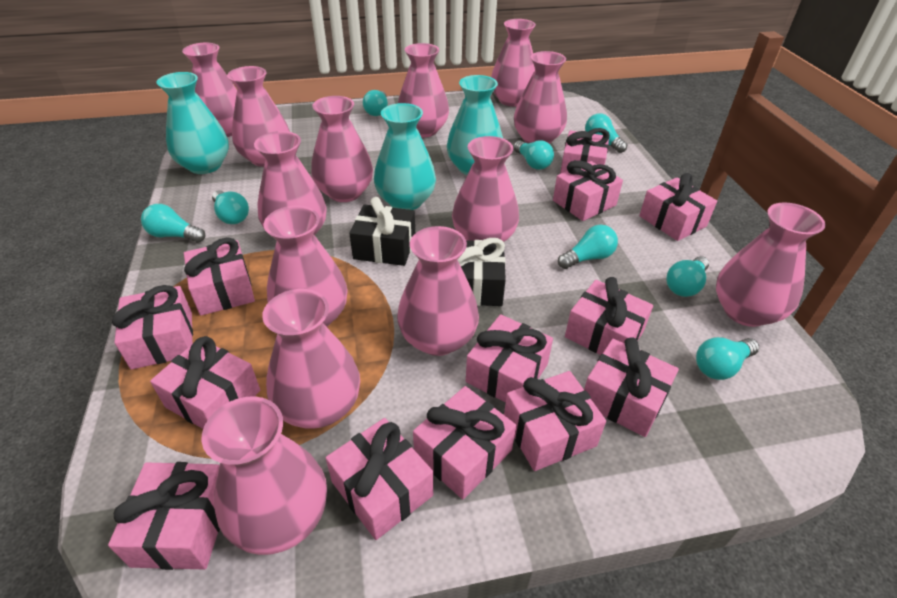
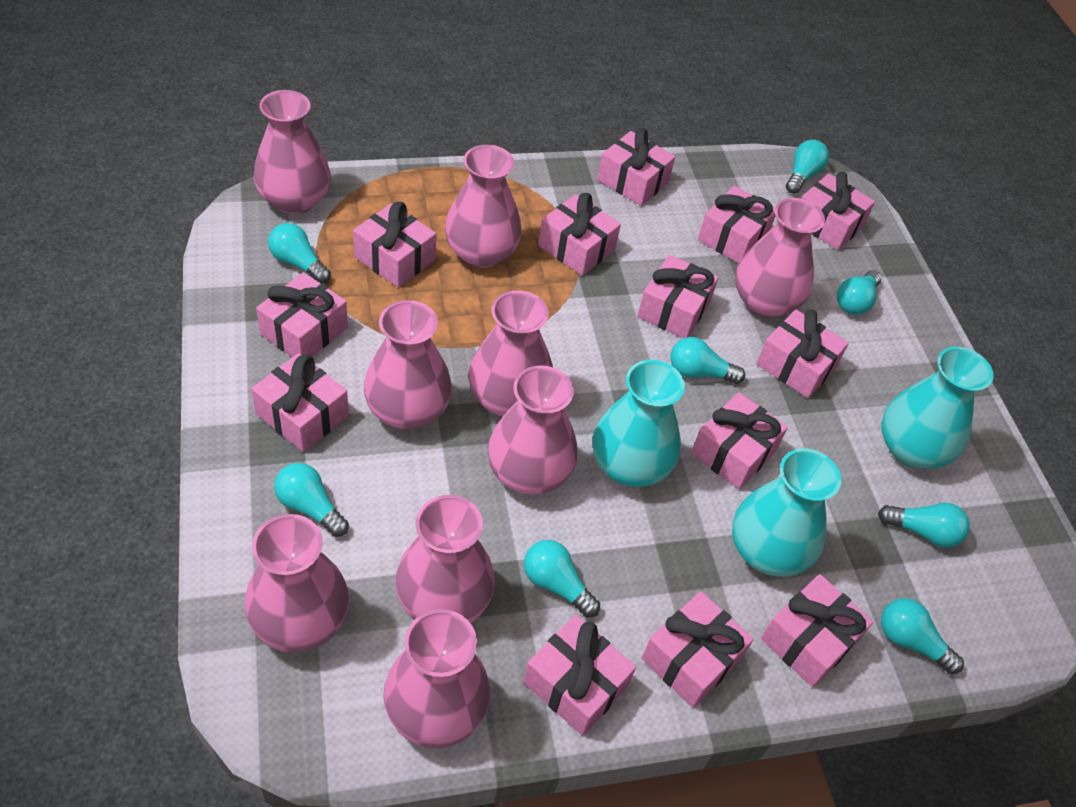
black gift: 2 -> 0
pink vase: 13 -> 9

